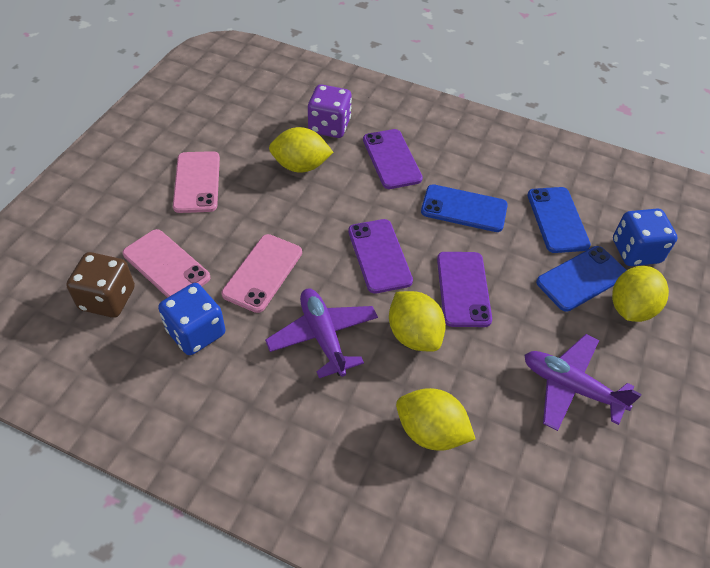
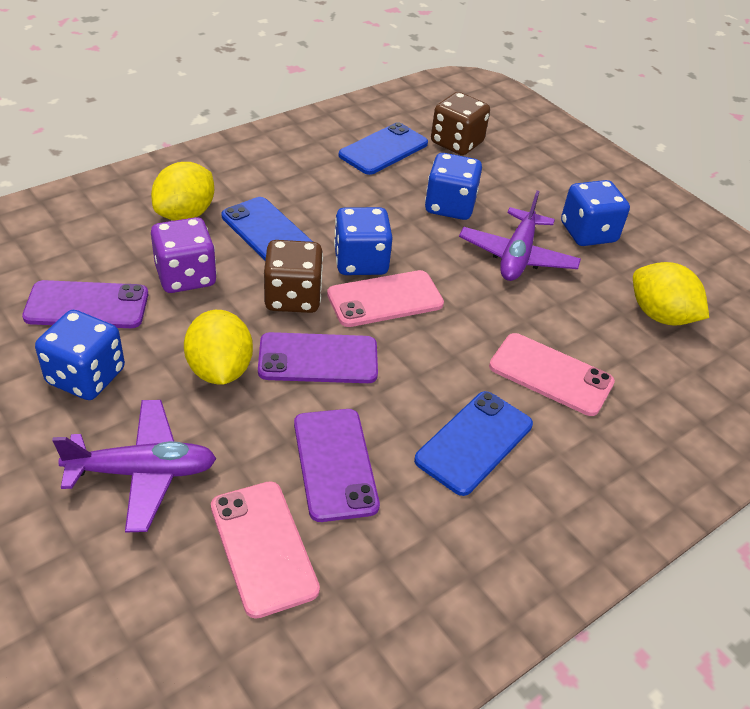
blue dice: 2 -> 4
brown dice: 1 -> 2
yellow lemon: 4 -> 3

